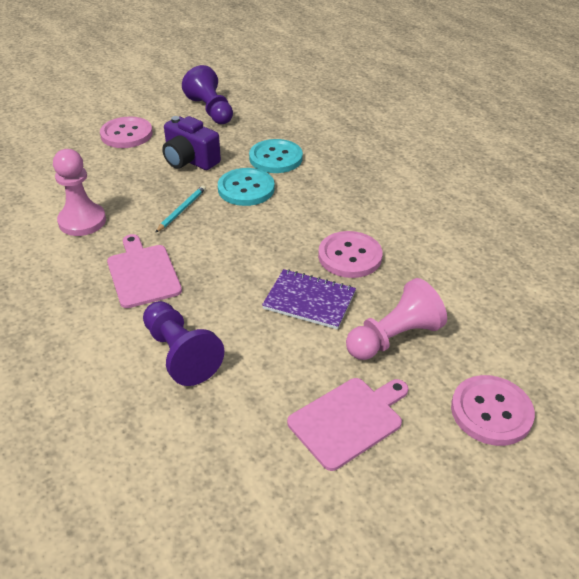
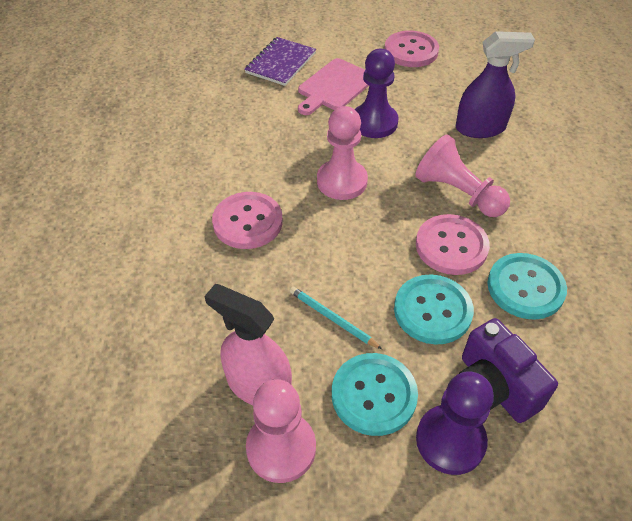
pink cutting board: 2 -> 1
pink pawn: 2 -> 3
pink spray bottle: 0 -> 1
purple spray bottle: 0 -> 1
turquoise button: 2 -> 3

